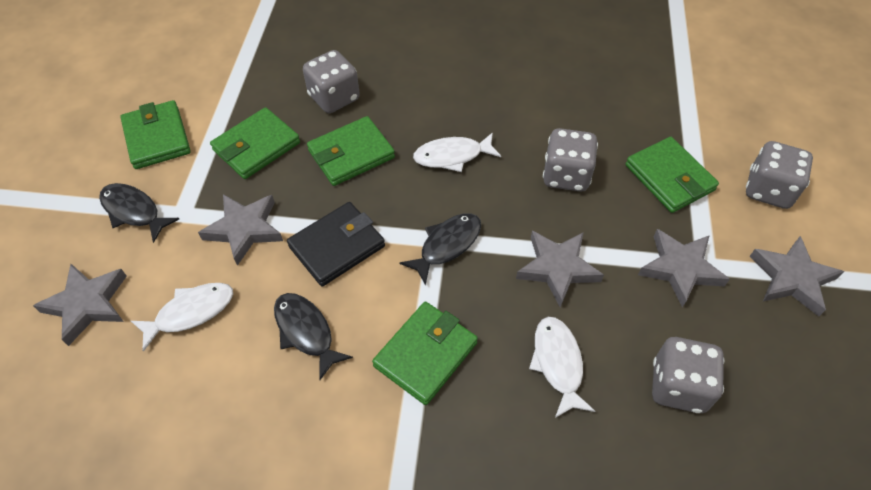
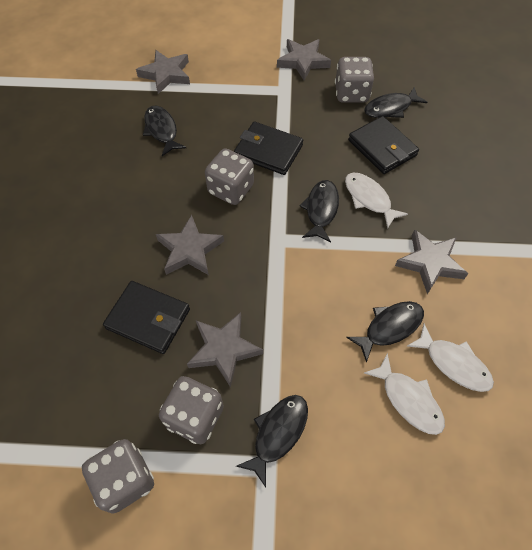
black fish: 3 -> 5
black wallet: 1 -> 3
green wallet: 5 -> 0

